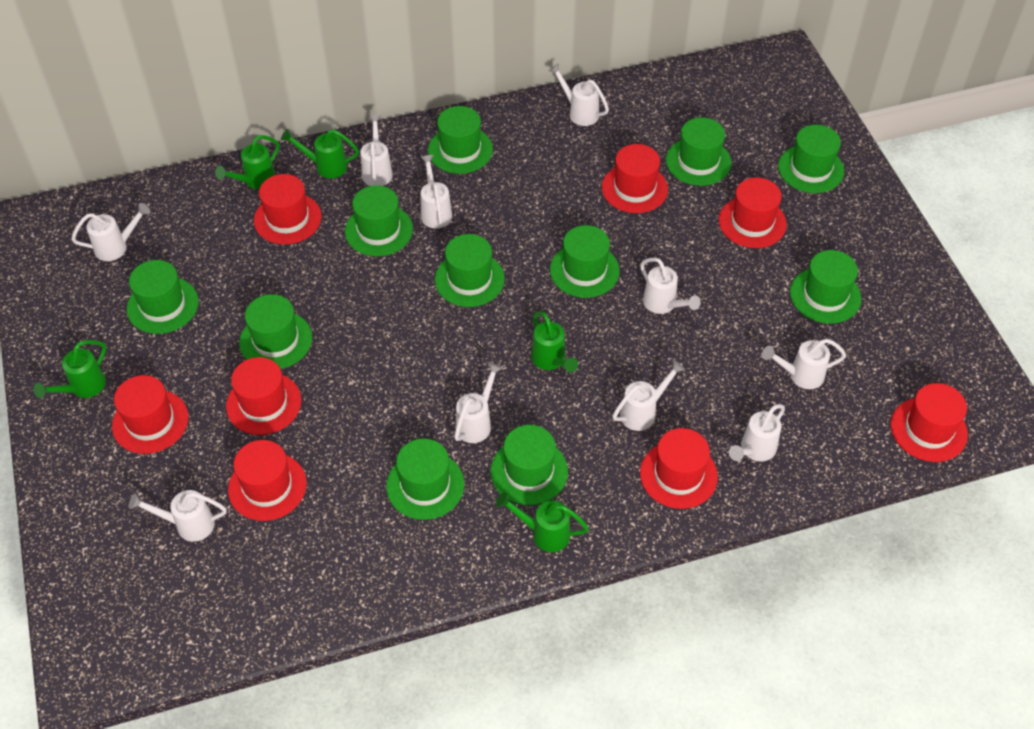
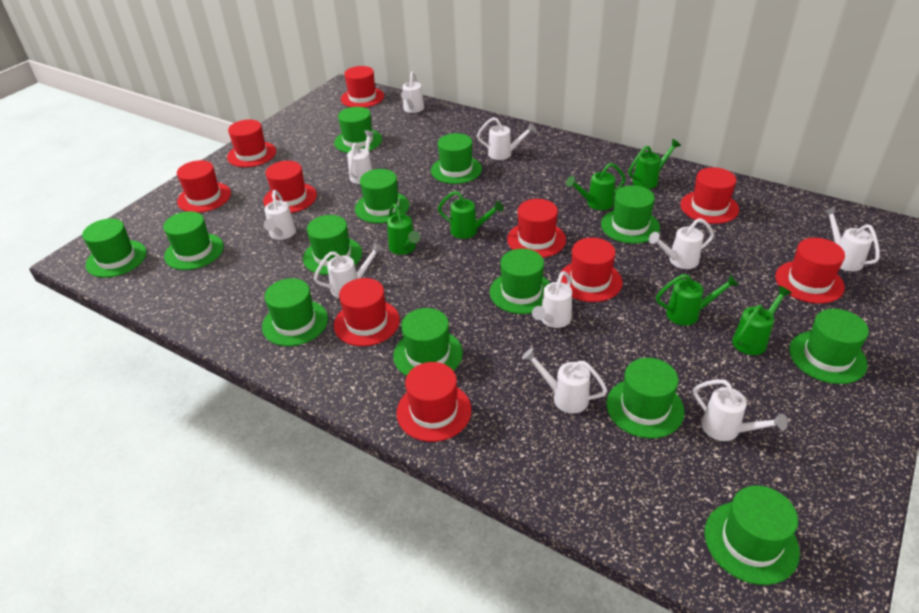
green hat: 11 -> 13
green watering can: 5 -> 6
red hat: 8 -> 10

